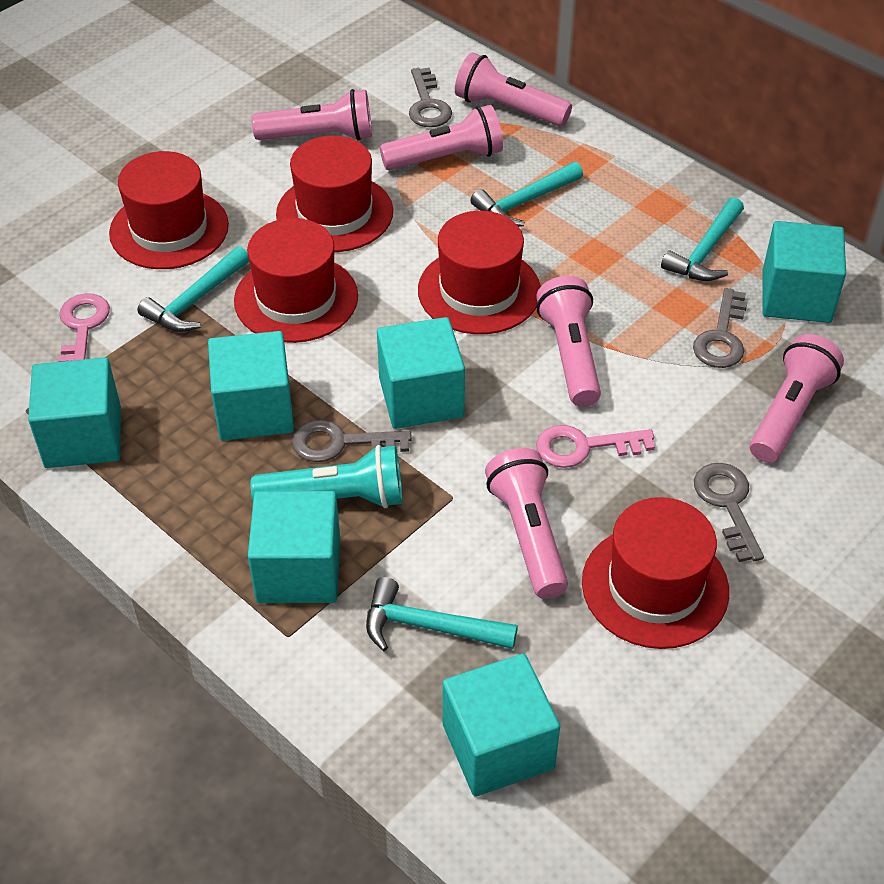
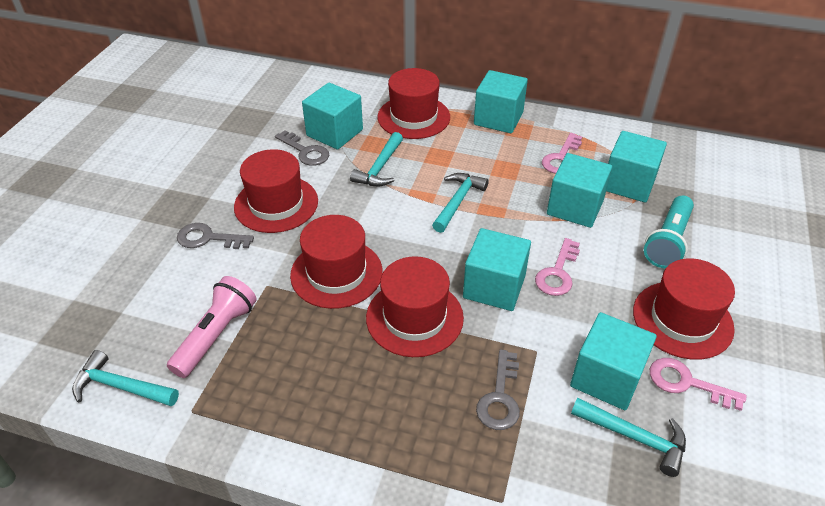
grey key: 4 -> 3
pink flashlight: 6 -> 1
pink key: 2 -> 3

